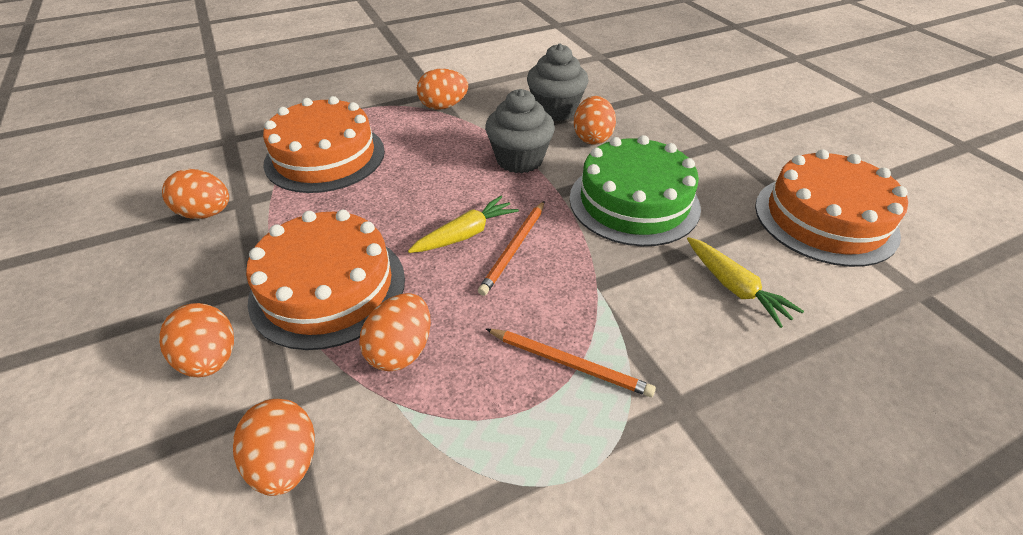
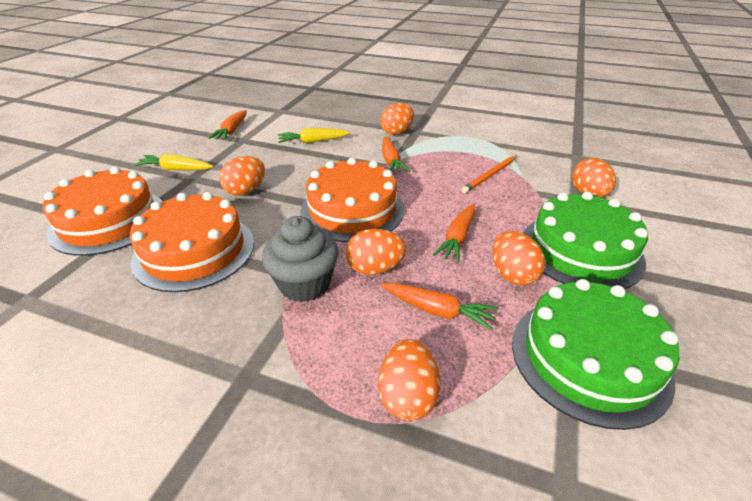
green cake: 1 -> 2
grey cupcake: 2 -> 1
orange carrot: 0 -> 4
orange pencil: 2 -> 1

